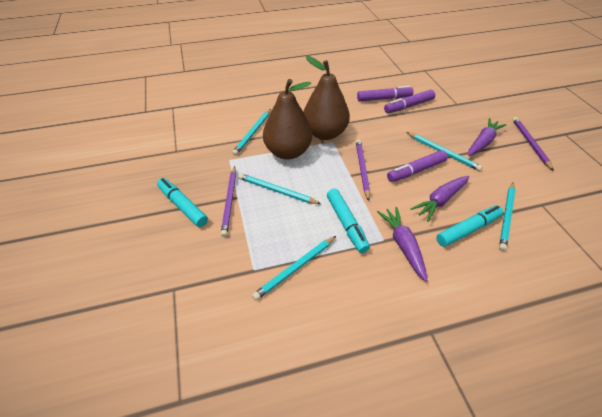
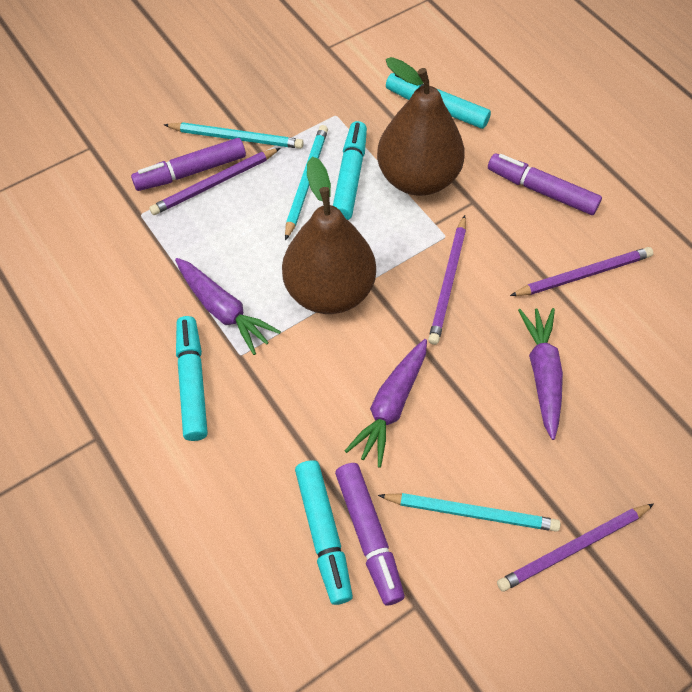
purple pencil: 3 -> 4
turquoise marker: 3 -> 4
turquoise pencil: 5 -> 3

